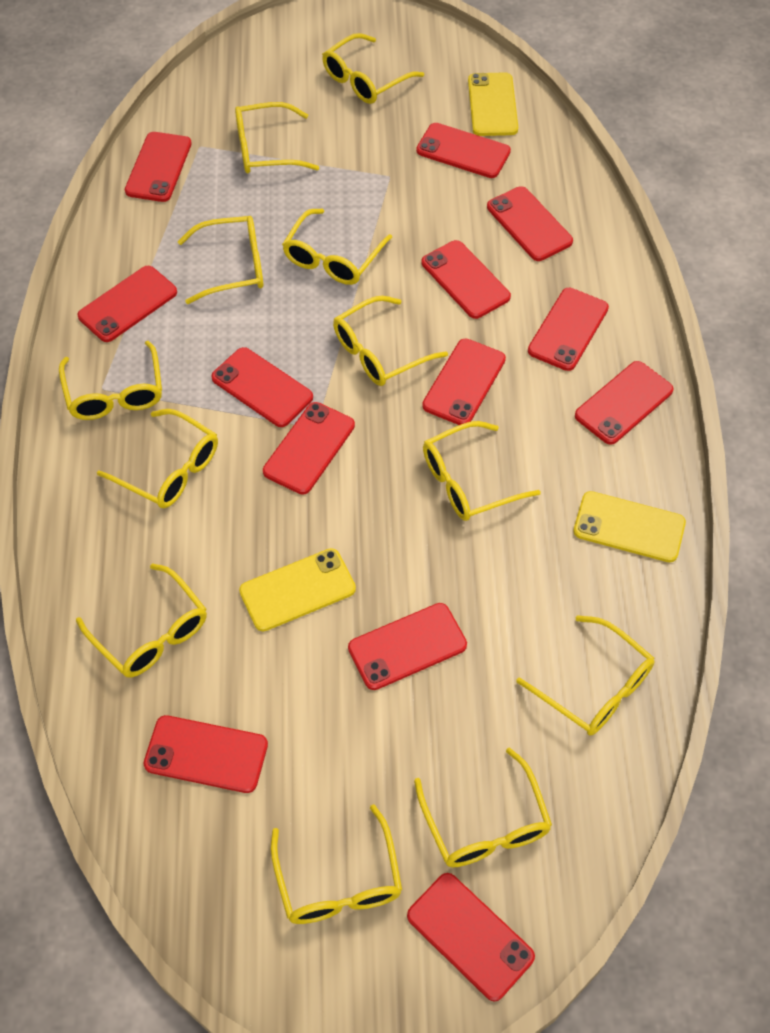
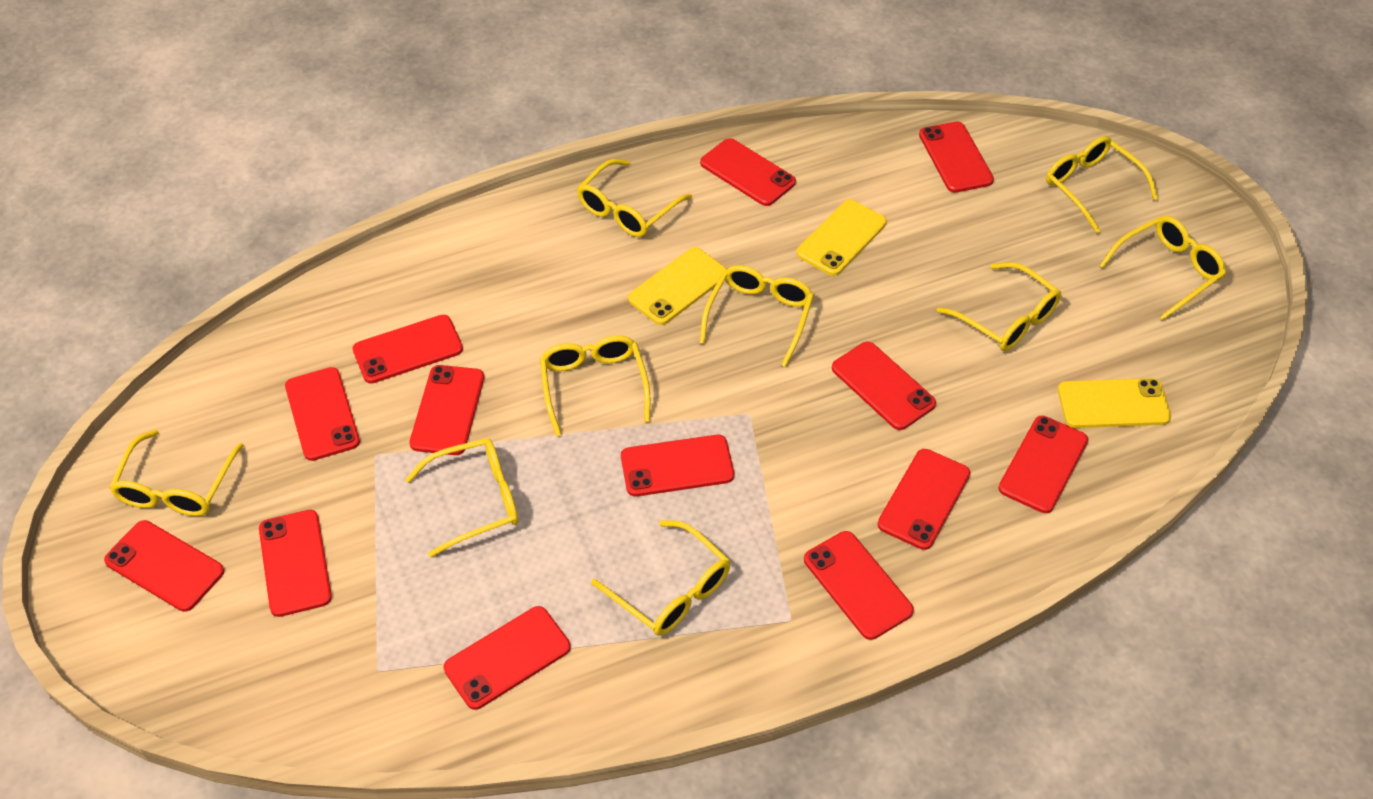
yellow glasses: 12 -> 9

